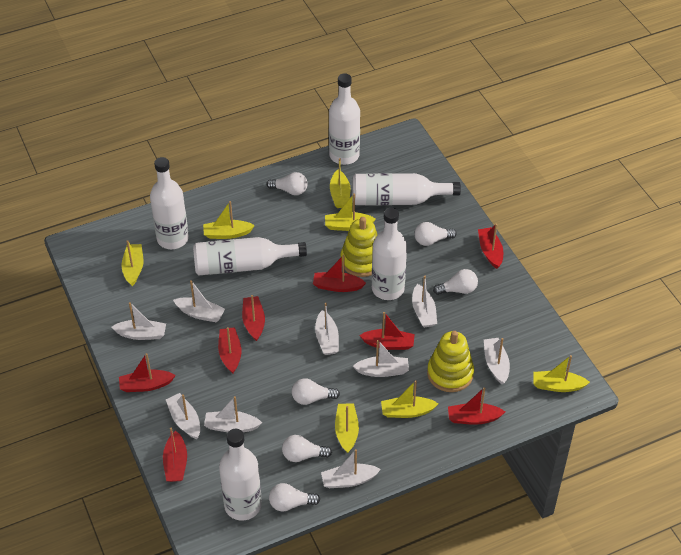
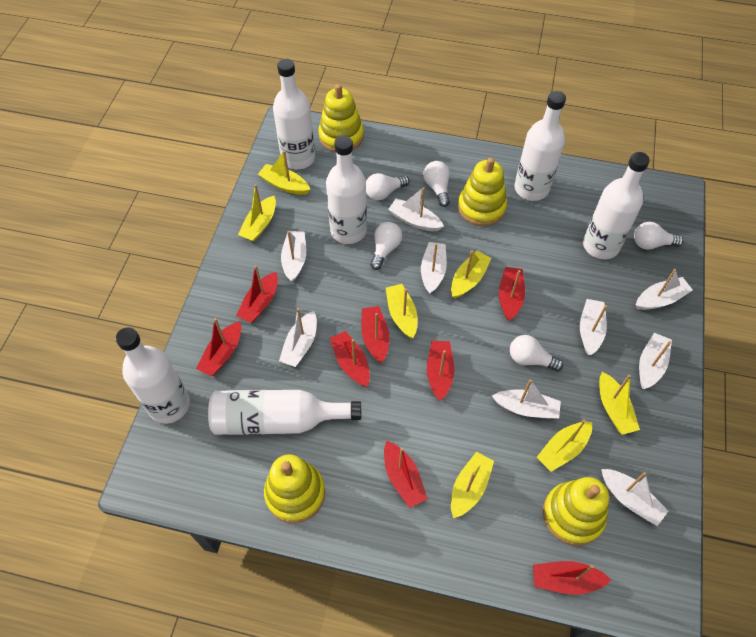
white light bulb: 6 -> 5
yellow stacking toy: 2 -> 4

